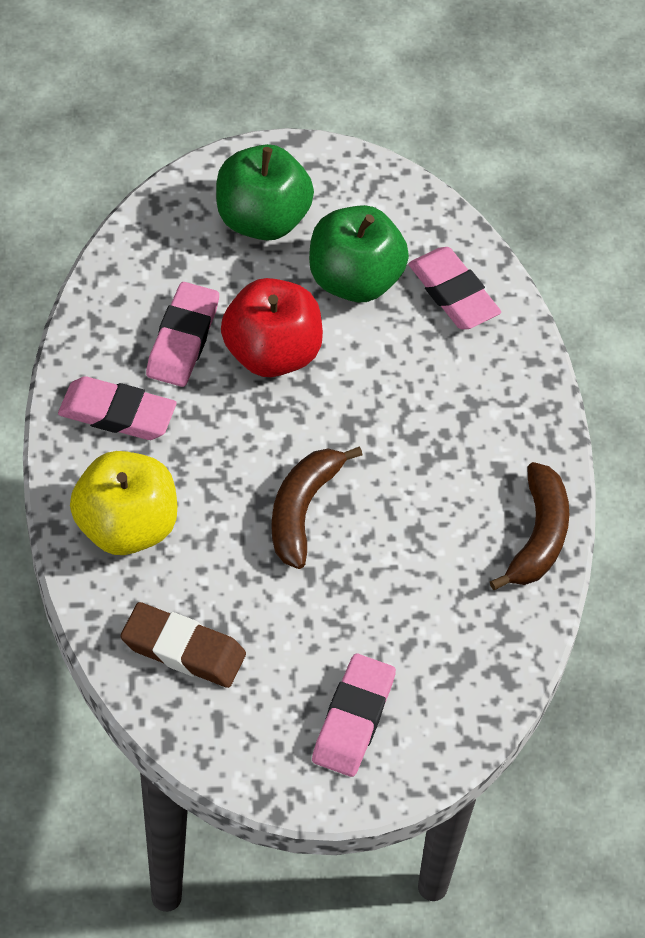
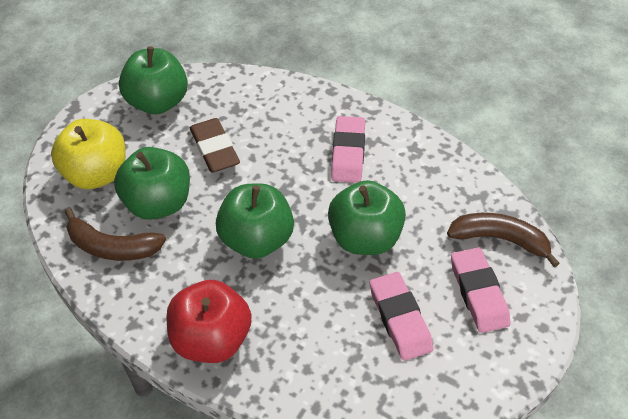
green apple: 2 -> 4
pink eraser: 4 -> 3

